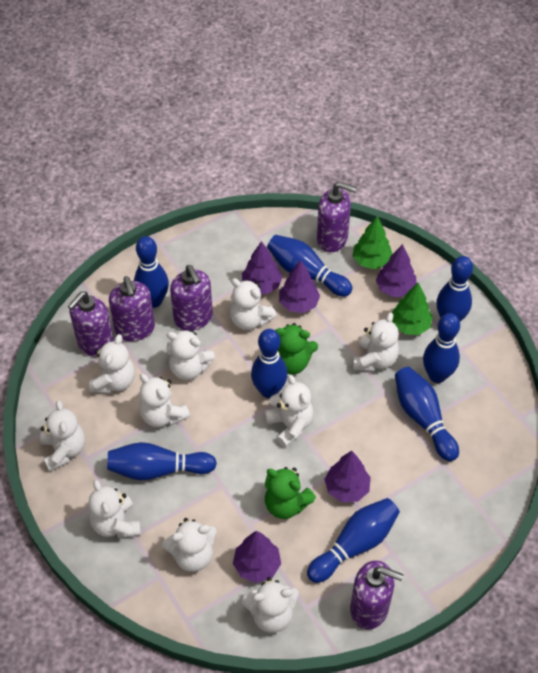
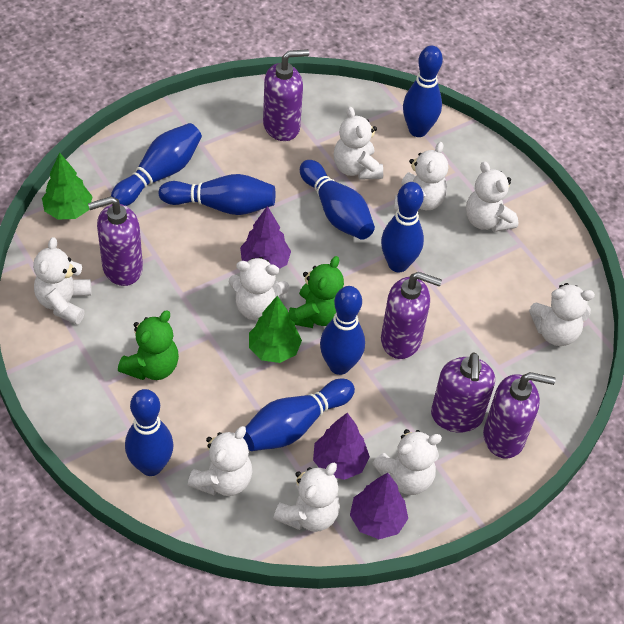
purple tree: 5 -> 3
white teddy bear: 10 -> 9

